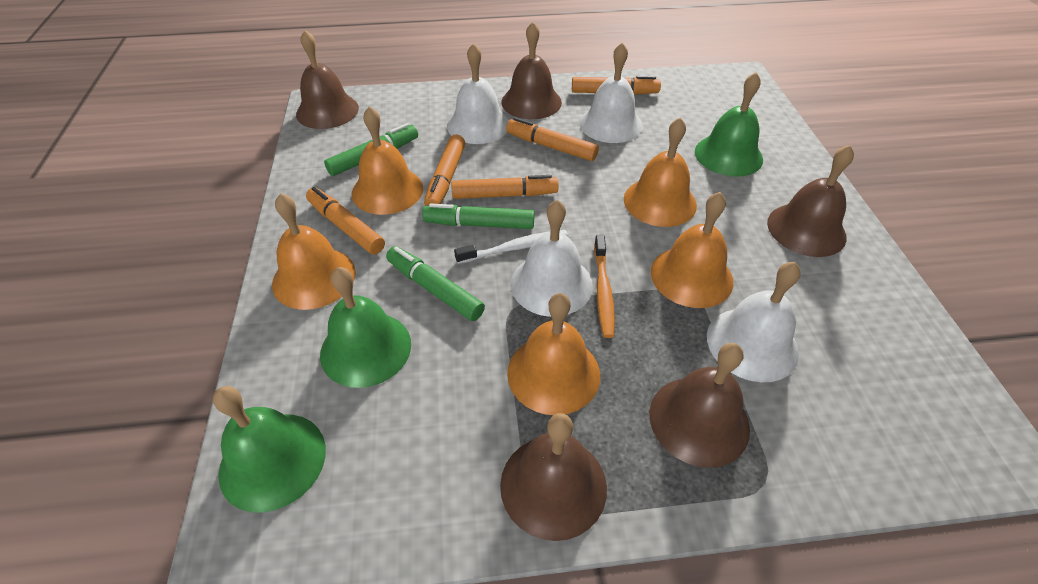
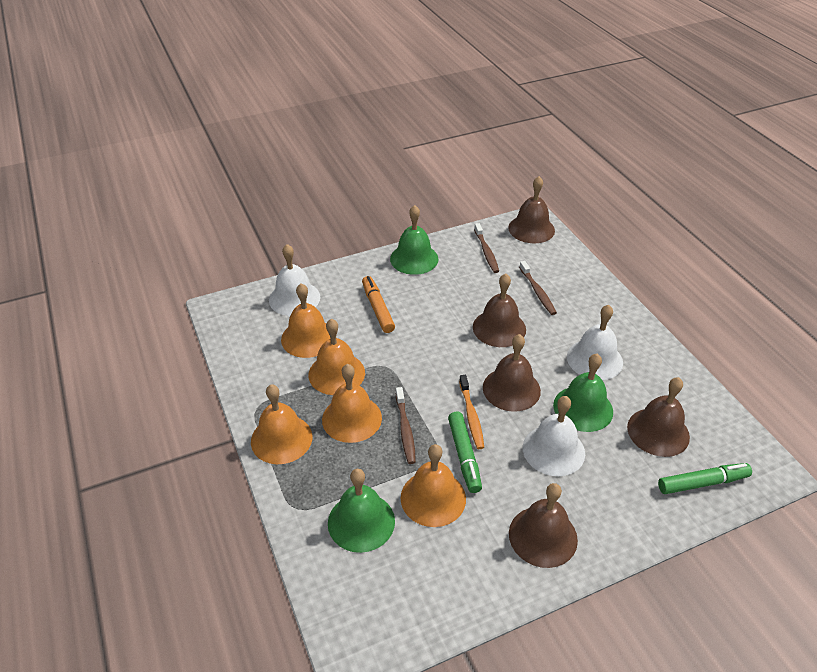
brown toothbrush: 0 -> 3
green marker: 3 -> 2
orange marker: 5 -> 1
white bell: 4 -> 3
white toothbrush: 1 -> 0

